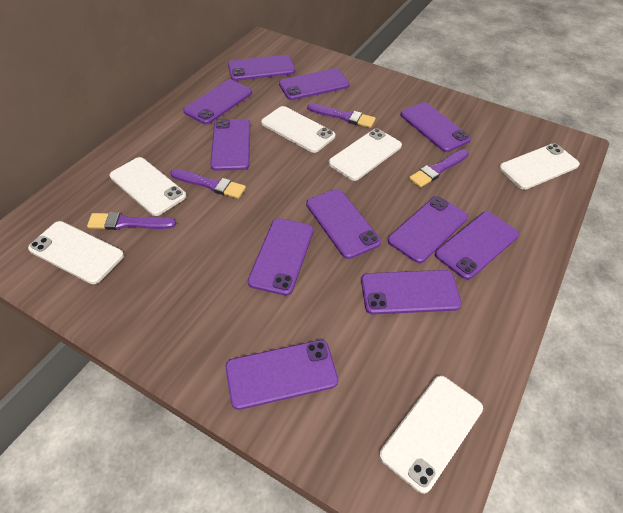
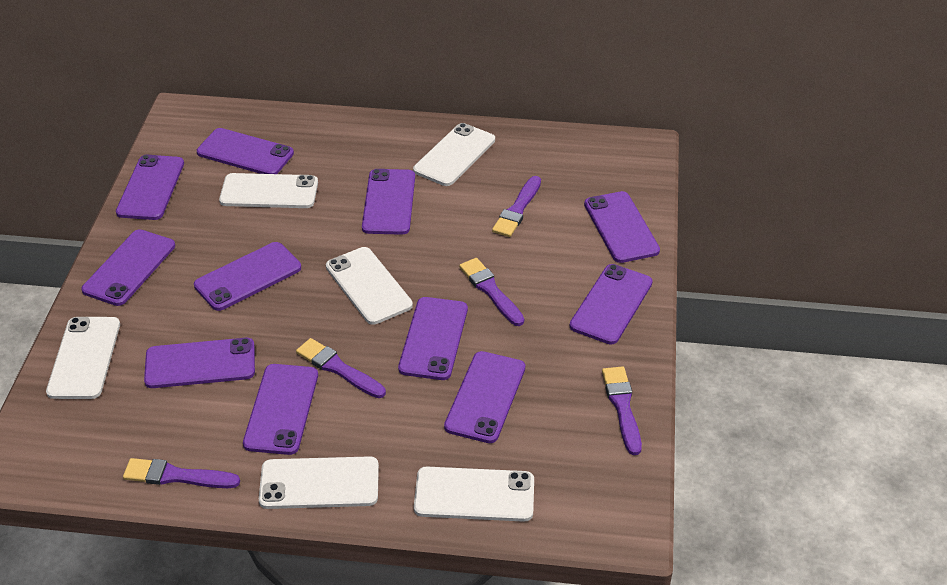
purple brush: 4 -> 5

